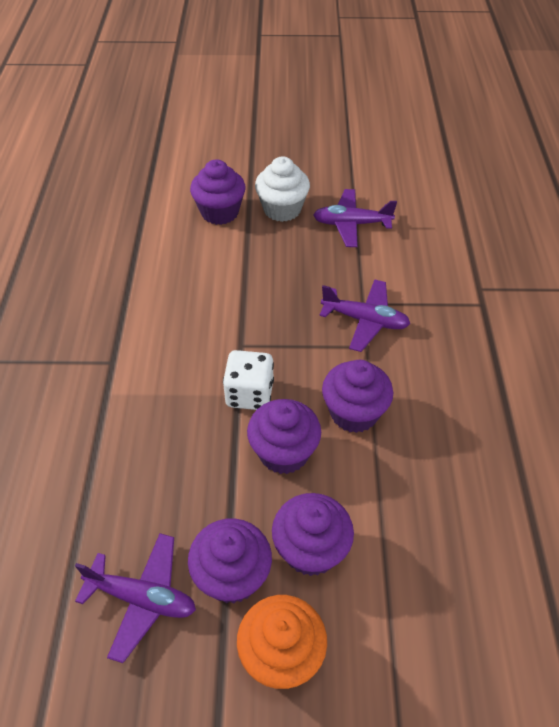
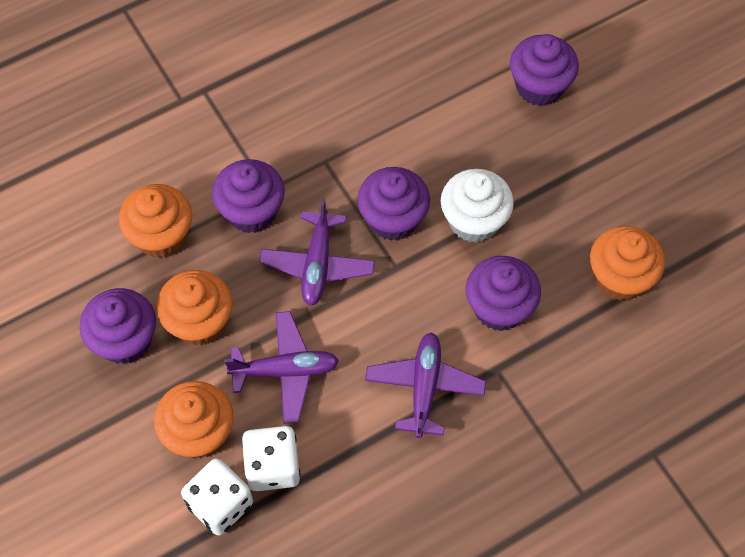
orange cupcake: 1 -> 4
white dice: 1 -> 2

